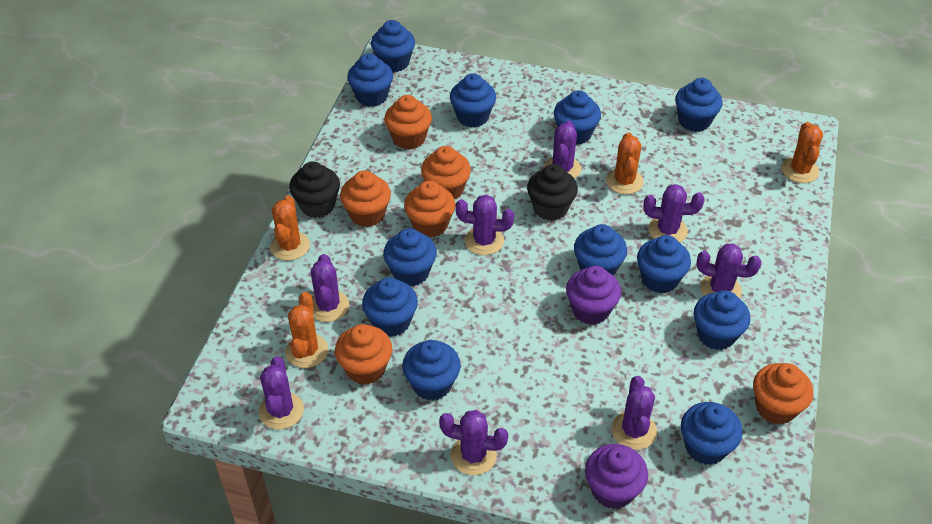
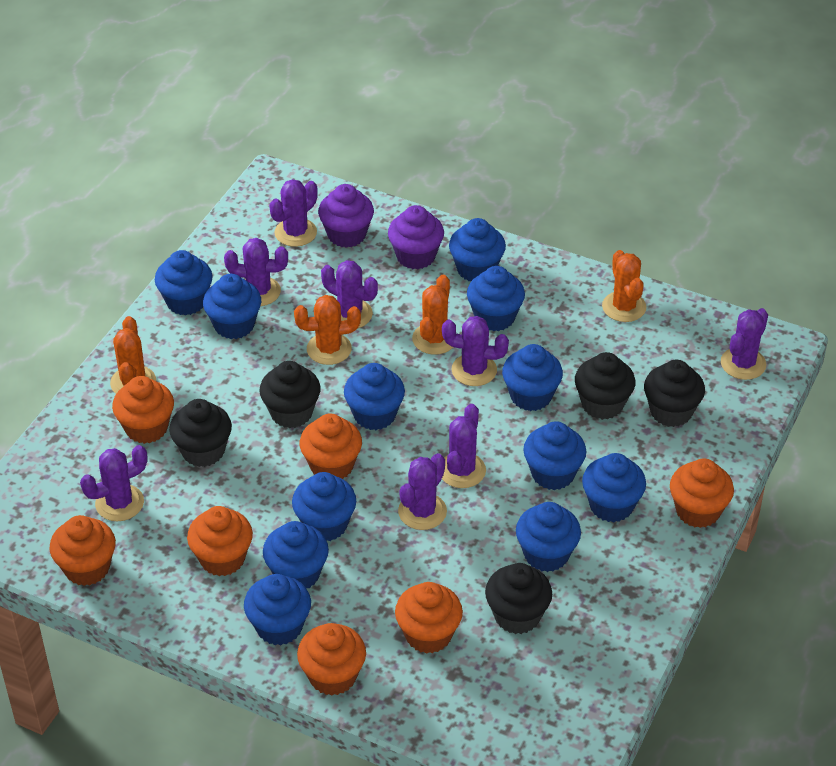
black cupcake: 2 -> 5
orange cupcake: 6 -> 7

